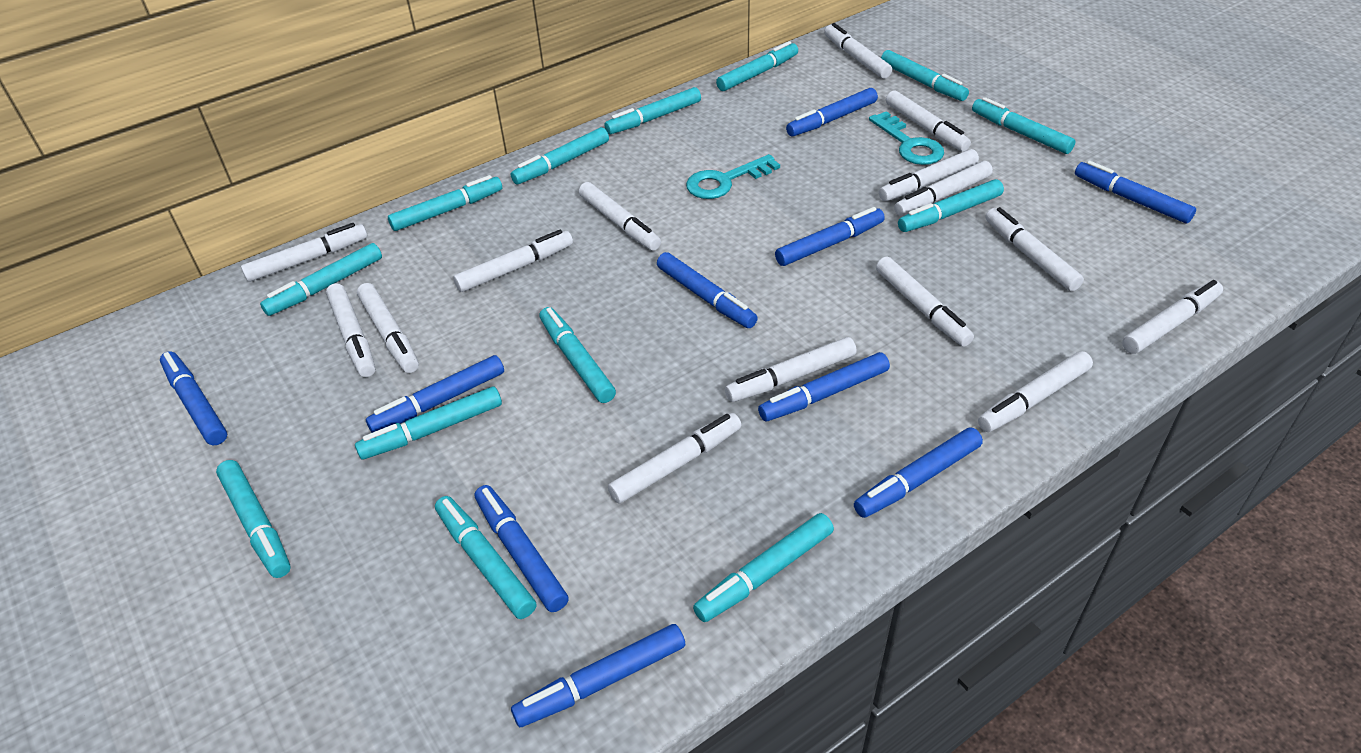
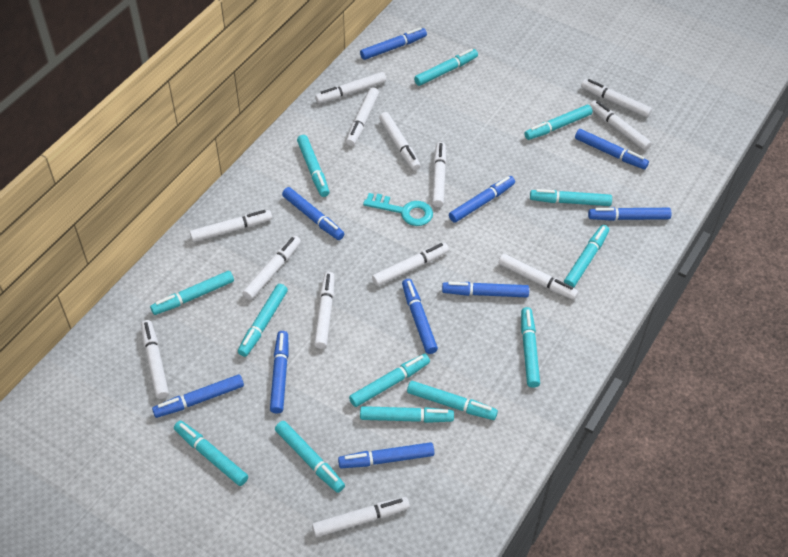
turquoise key: 2 -> 1
white marker: 15 -> 13

